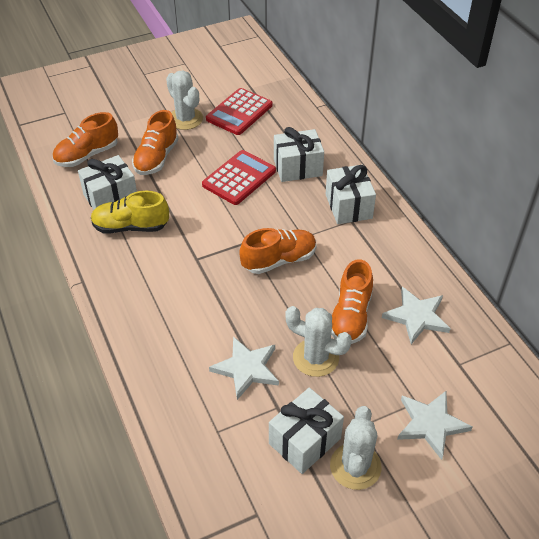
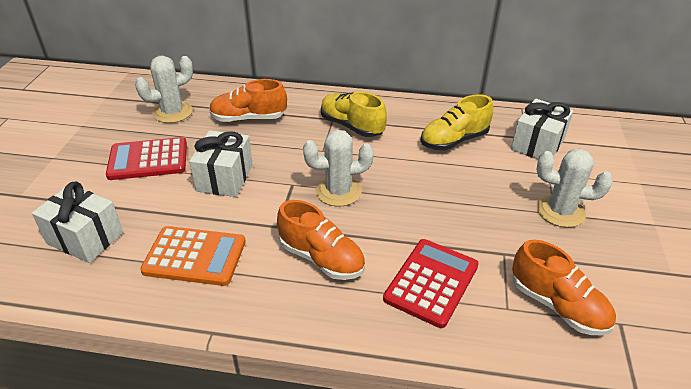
orange calculator: 0 -> 1
orange shoe: 4 -> 3
white gift: 4 -> 3
white star: 3 -> 0
yellow shoe: 1 -> 2

